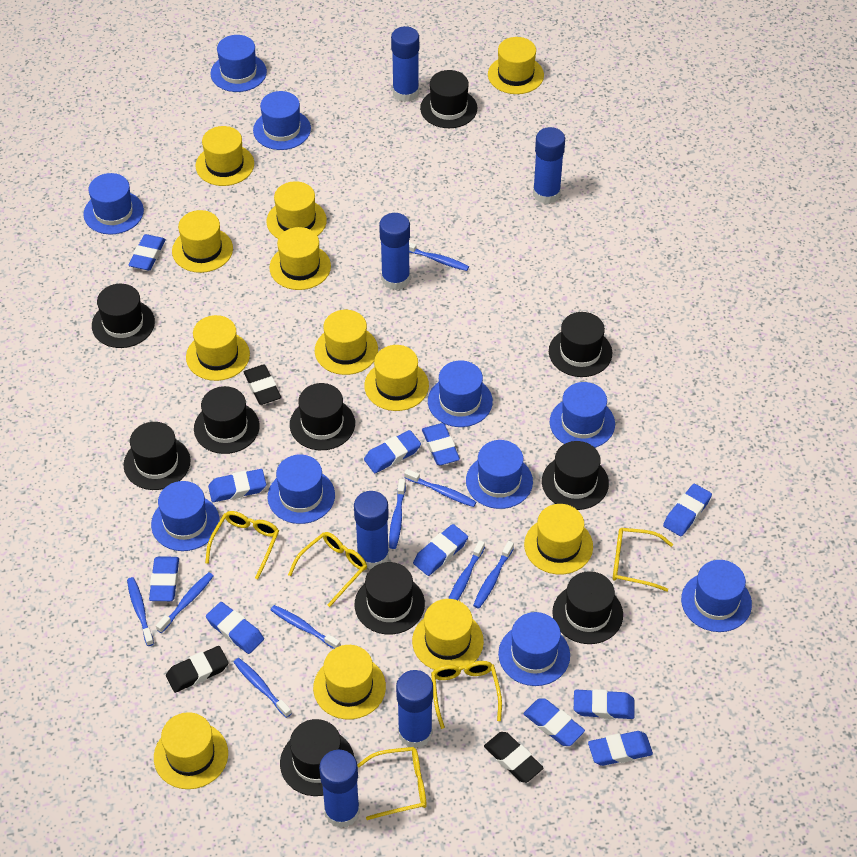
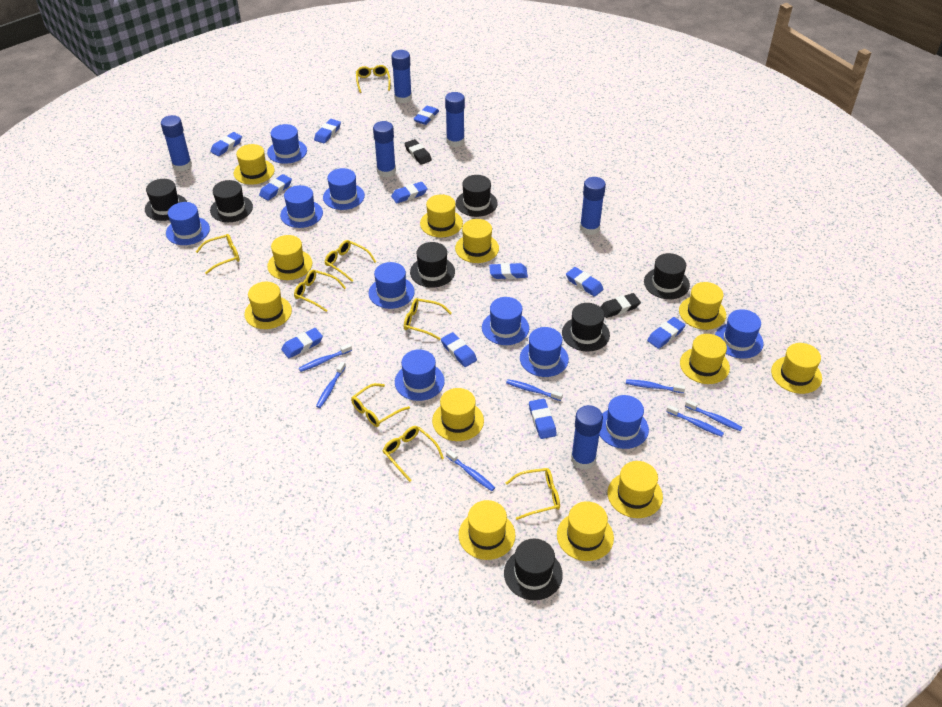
black eraser: 3 -> 2
black hat: 10 -> 7
blue toothbrush: 9 -> 7
yellow glasses: 5 -> 8

